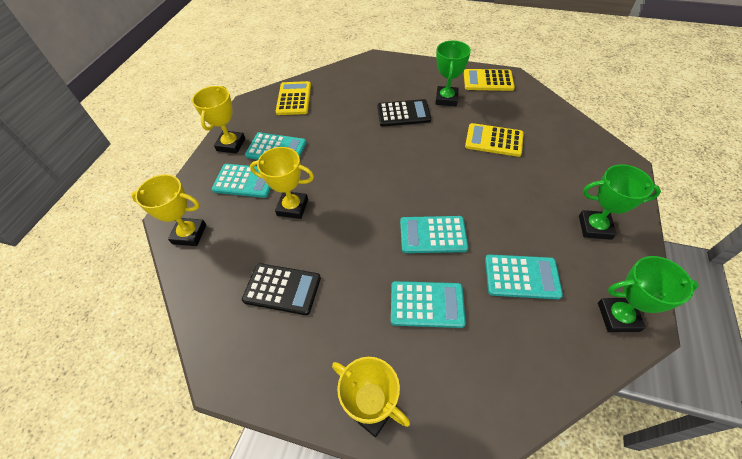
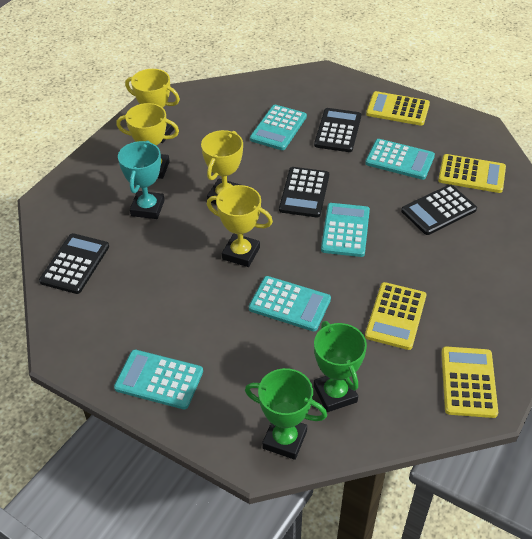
black calculator: 2 -> 4
green trophy: 3 -> 2
turquoise trophy: 0 -> 1
yellow calculator: 3 -> 4

